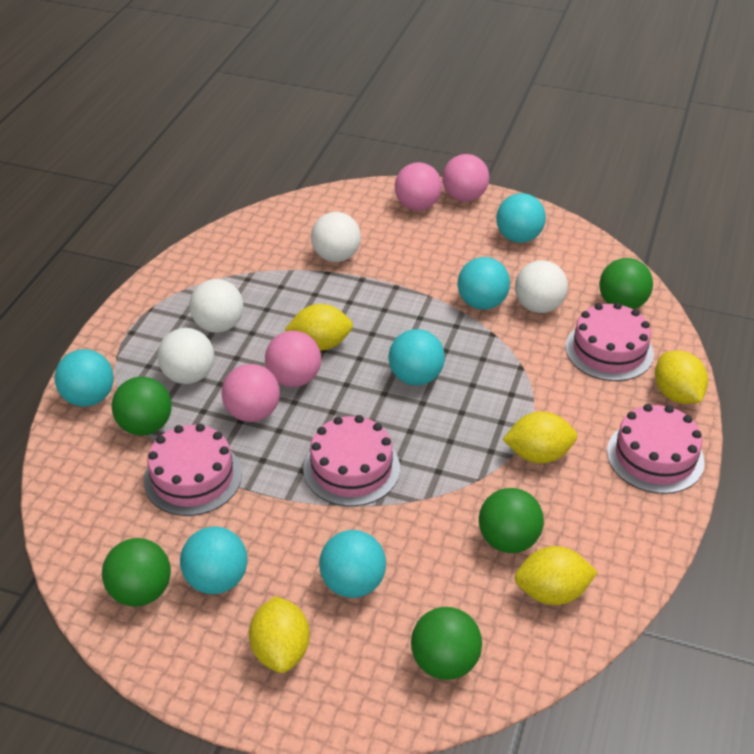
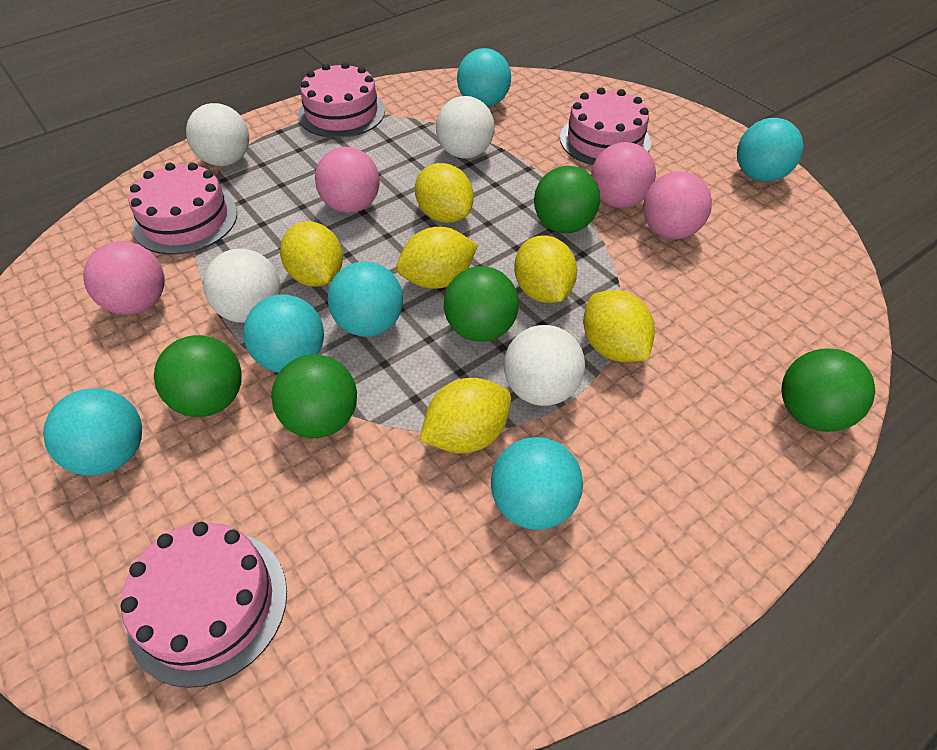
yellow lemon: 5 -> 6

